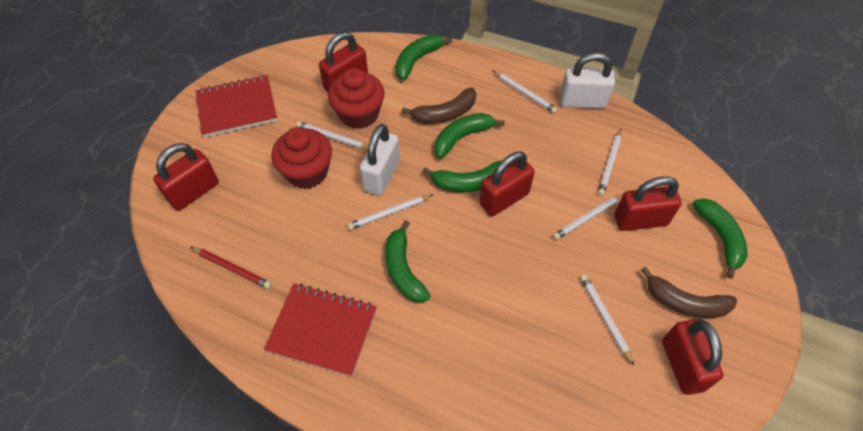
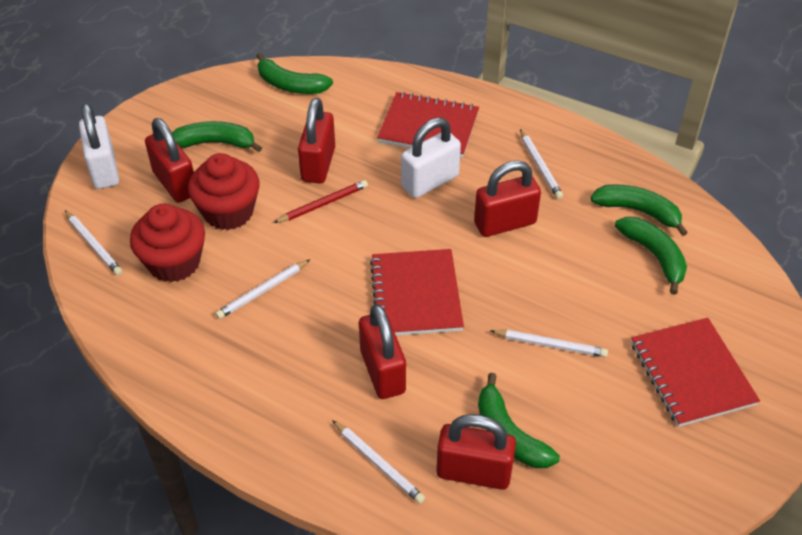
brown banana: 2 -> 0
red notebook: 2 -> 3
white pencil: 6 -> 5

